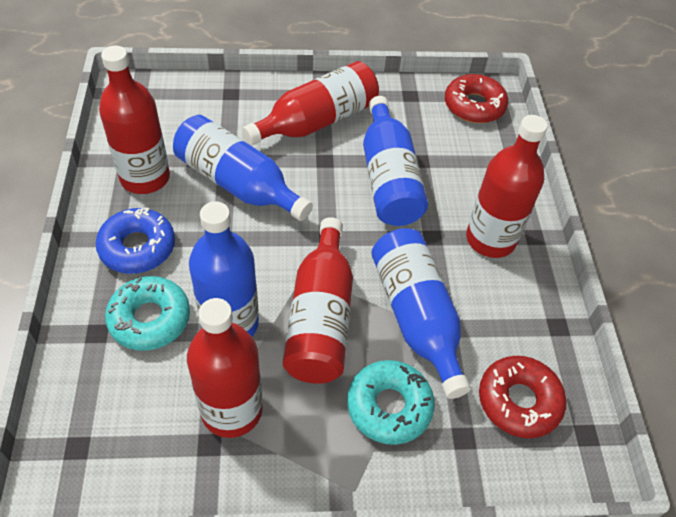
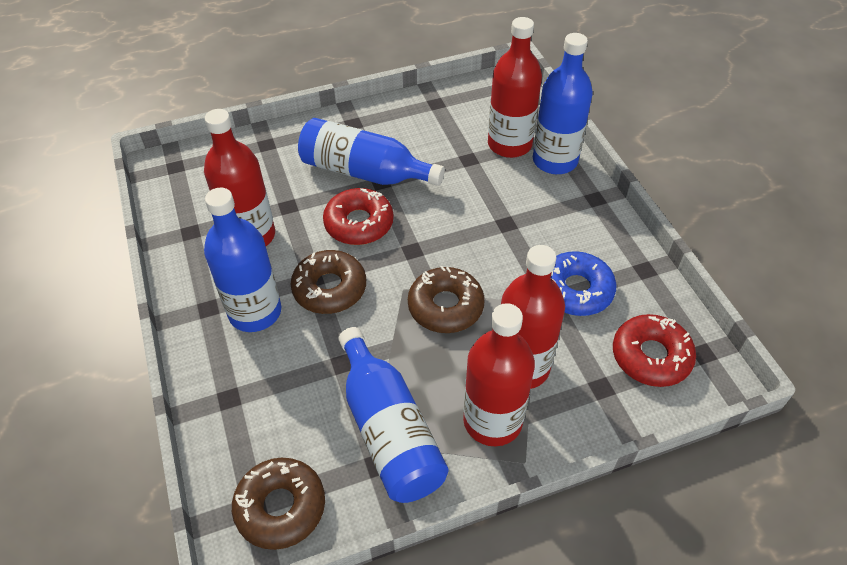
brown donut: 0 -> 3
red bottle: 5 -> 4
turquoise donut: 2 -> 0

